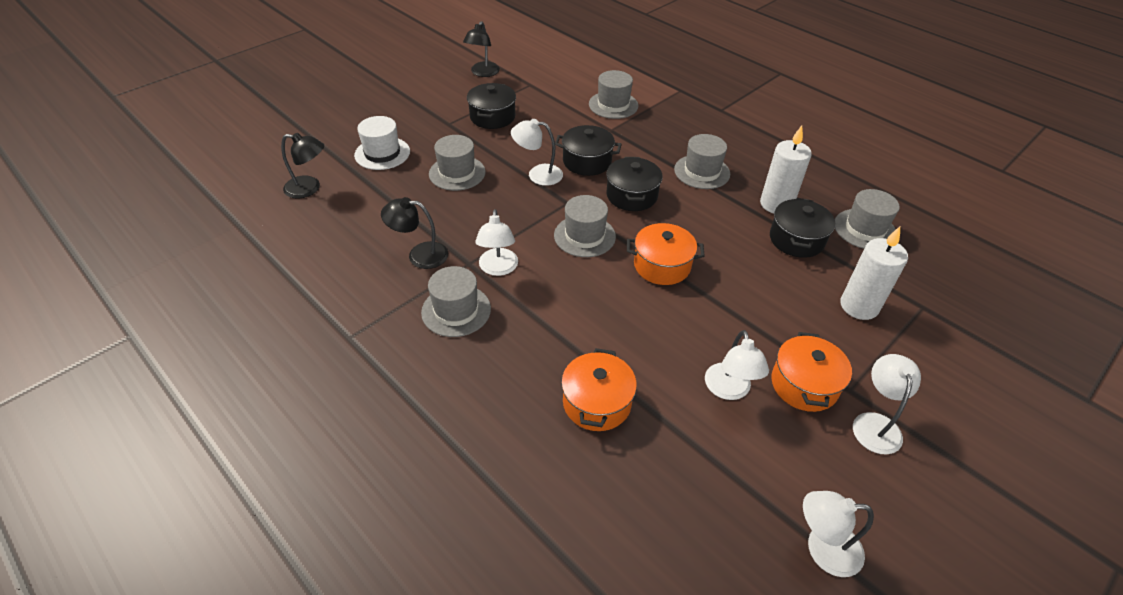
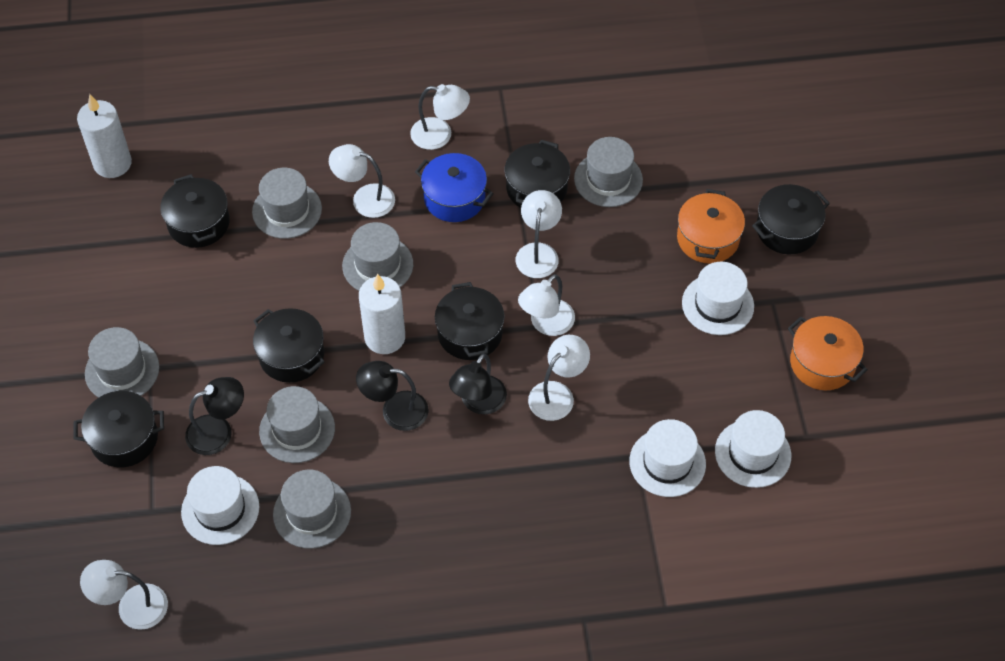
black pot: 4 -> 6
blue pot: 0 -> 1
orange pot: 3 -> 2
white hat: 1 -> 4
white lamp: 5 -> 6

